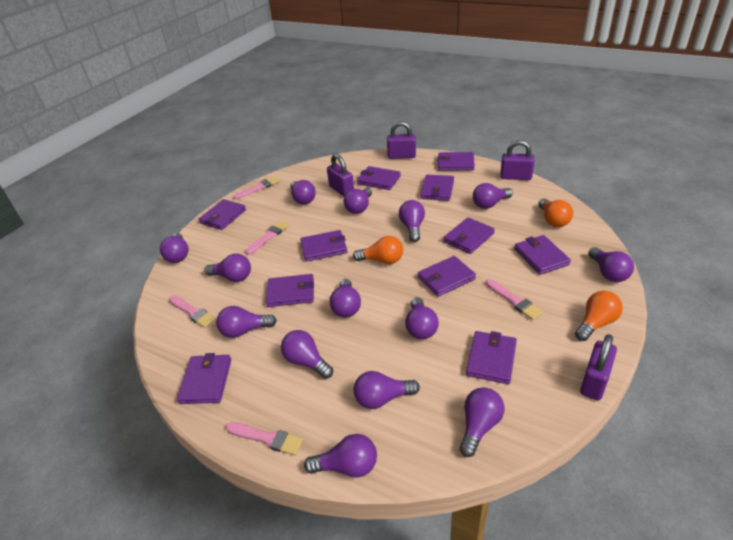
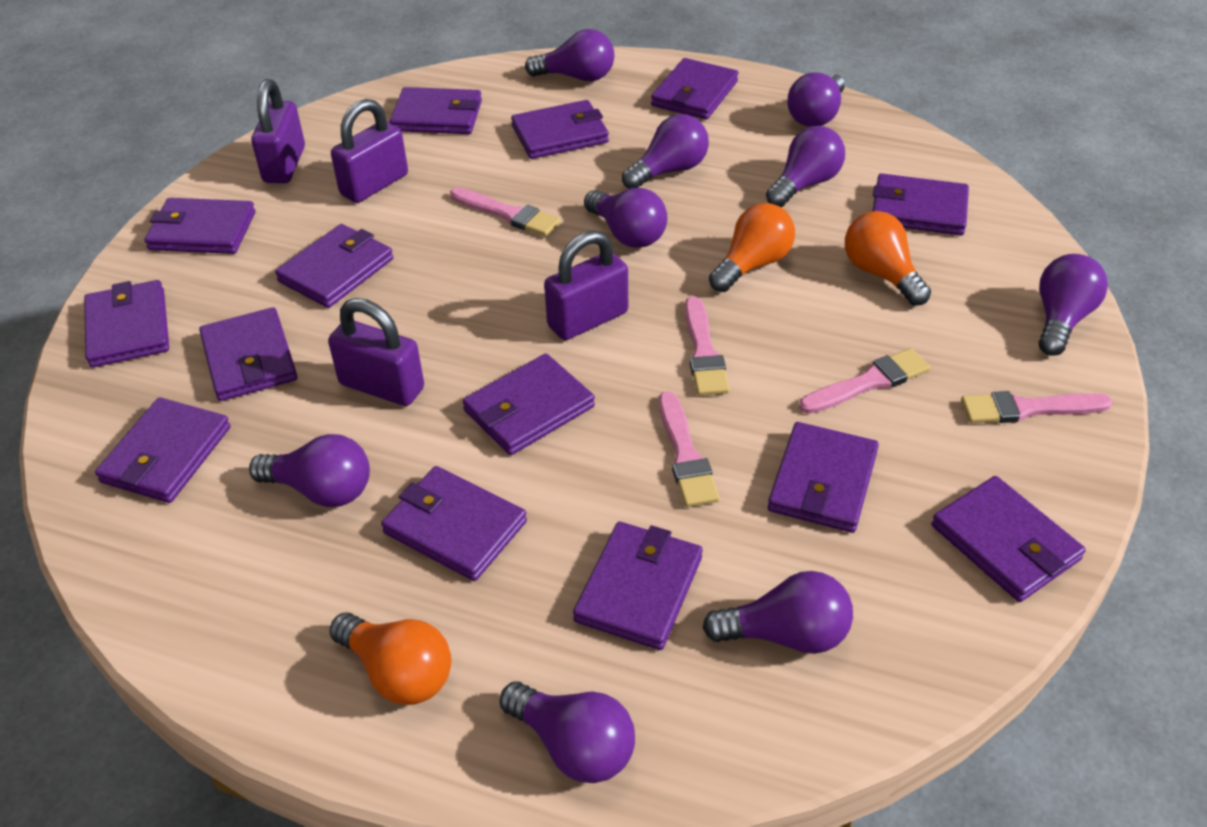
purple light bulb: 14 -> 9
purple wallet: 11 -> 14

